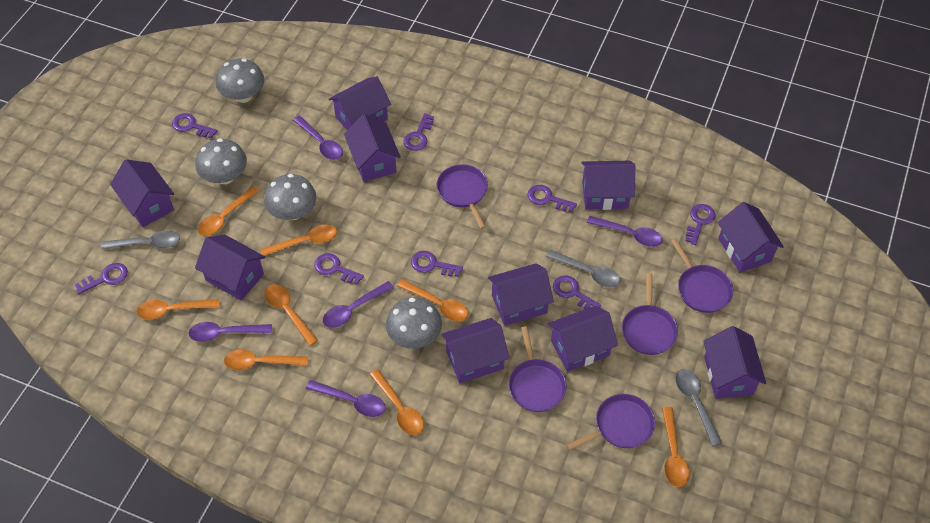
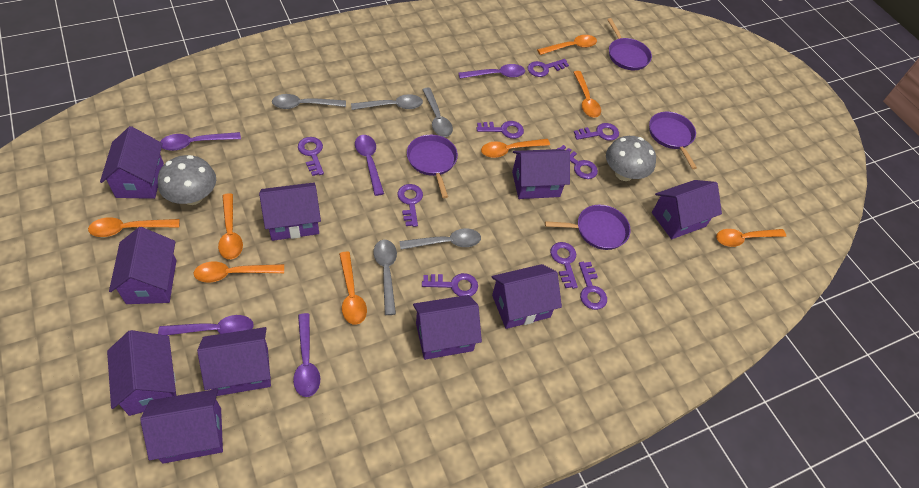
grey mushroom: 4 -> 2
grey spoon: 3 -> 5
purple key: 8 -> 9
purple pan: 5 -> 4

